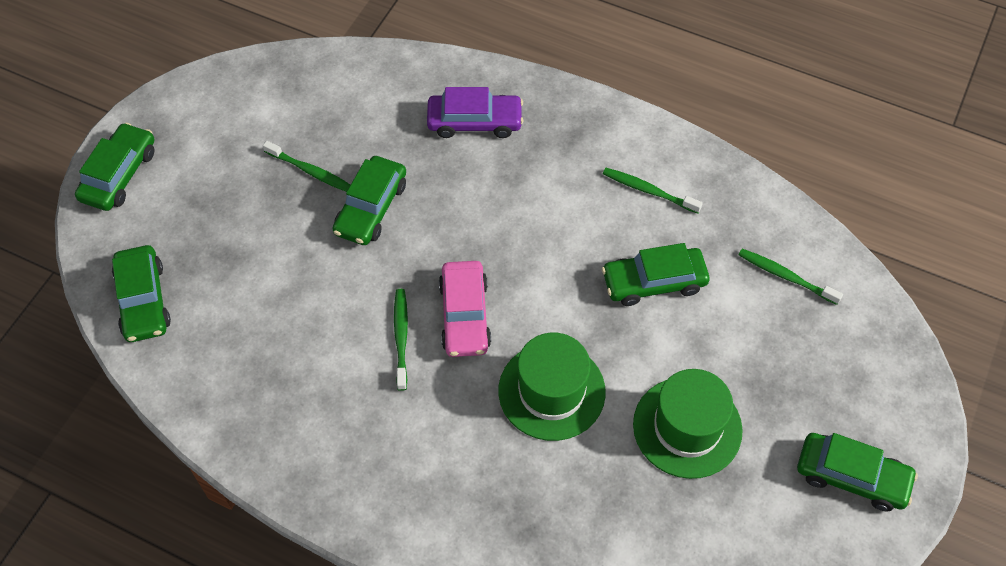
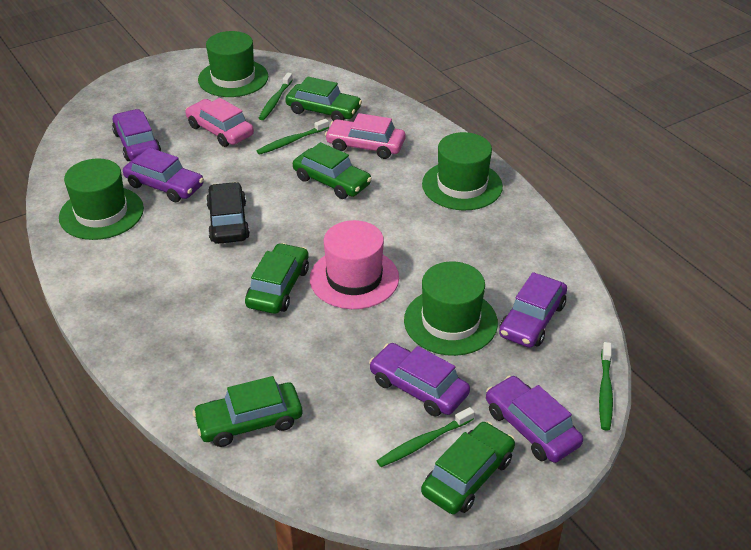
black car: 0 -> 1
green hat: 2 -> 4
pink car: 1 -> 2
pink hat: 0 -> 1
purple car: 1 -> 5

